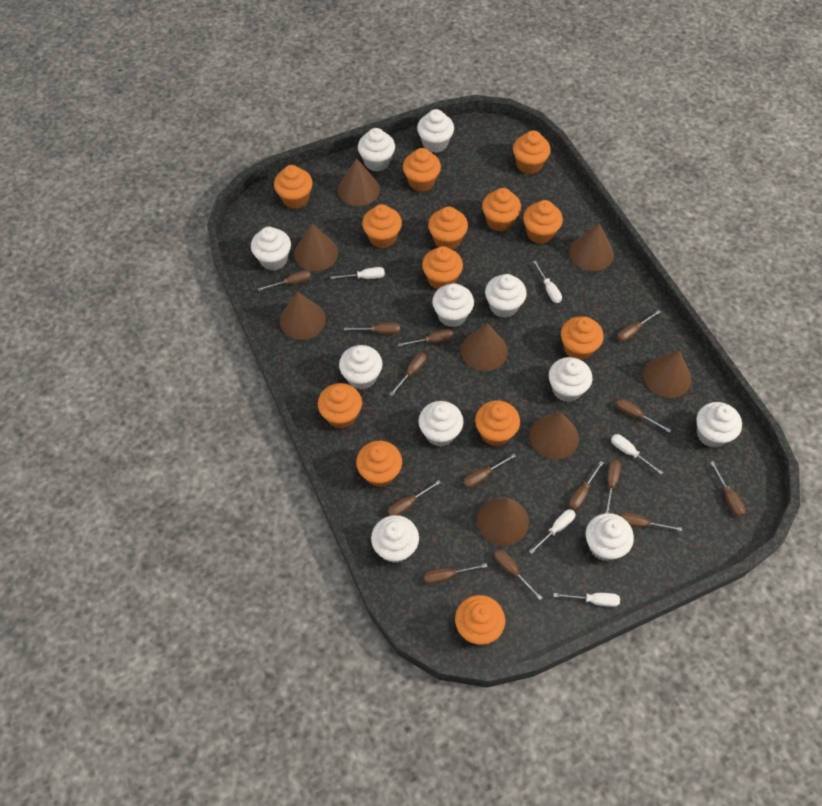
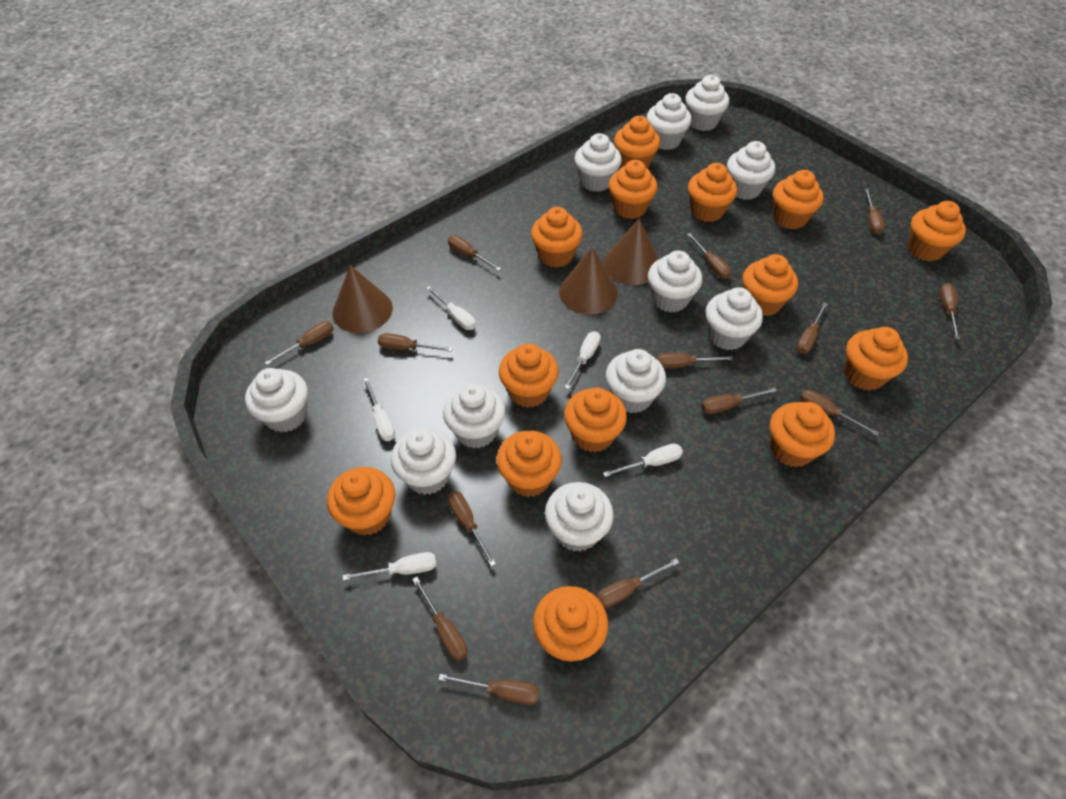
brown cone: 8 -> 3
orange cupcake: 13 -> 14

